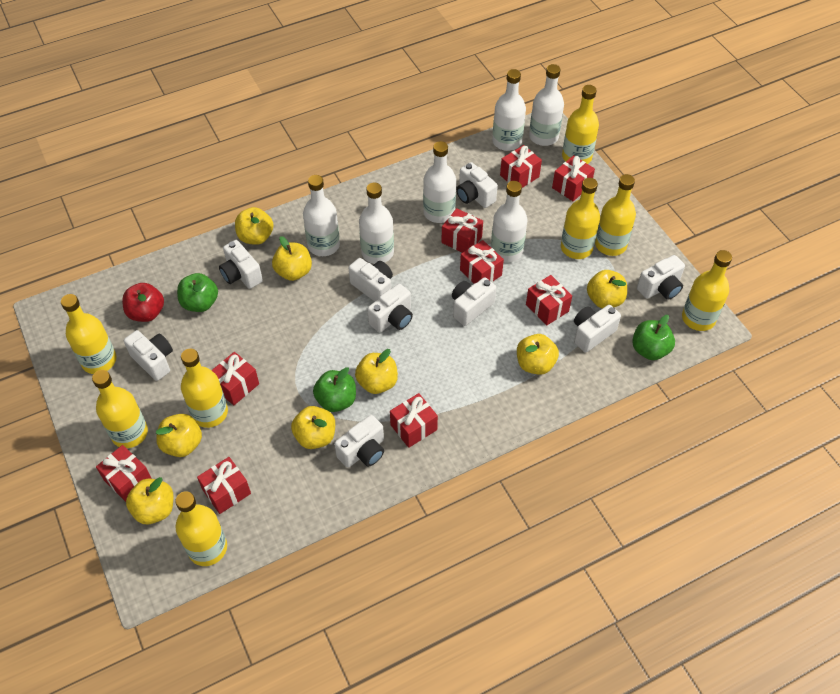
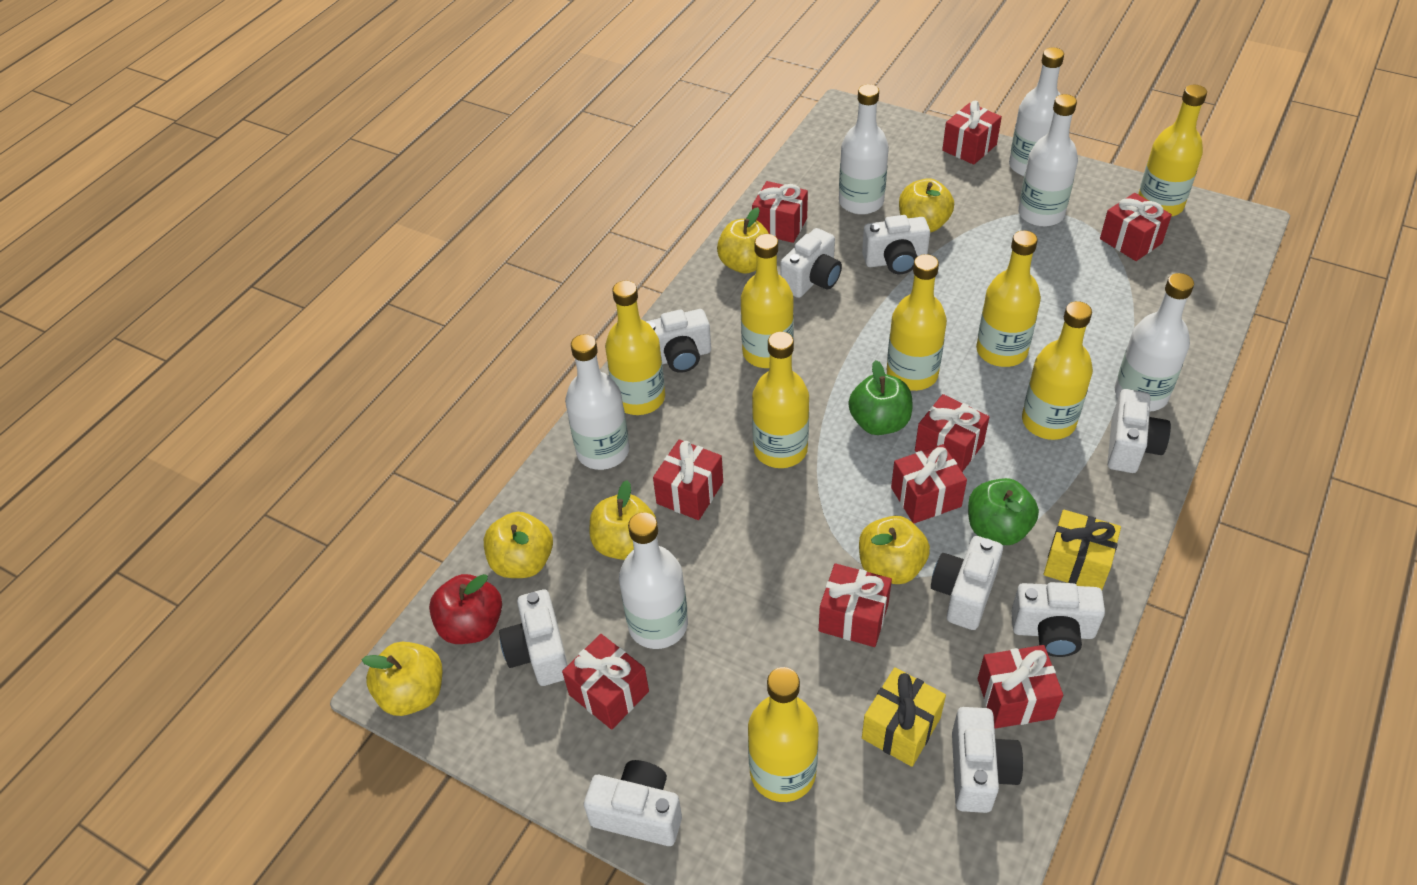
green apple: 3 -> 2
yellow apple: 8 -> 6
yellow gift: 0 -> 2

